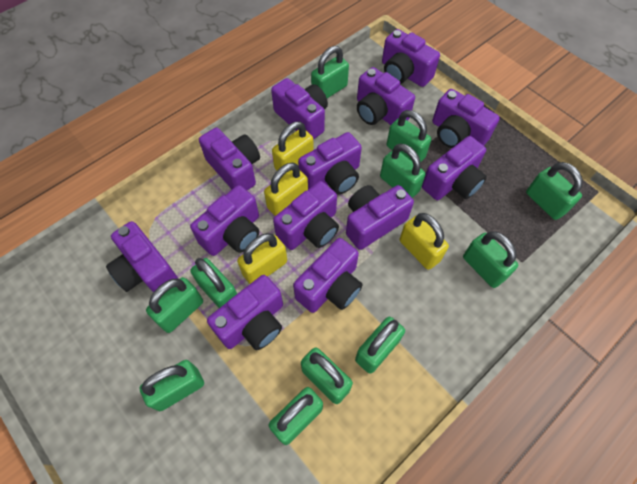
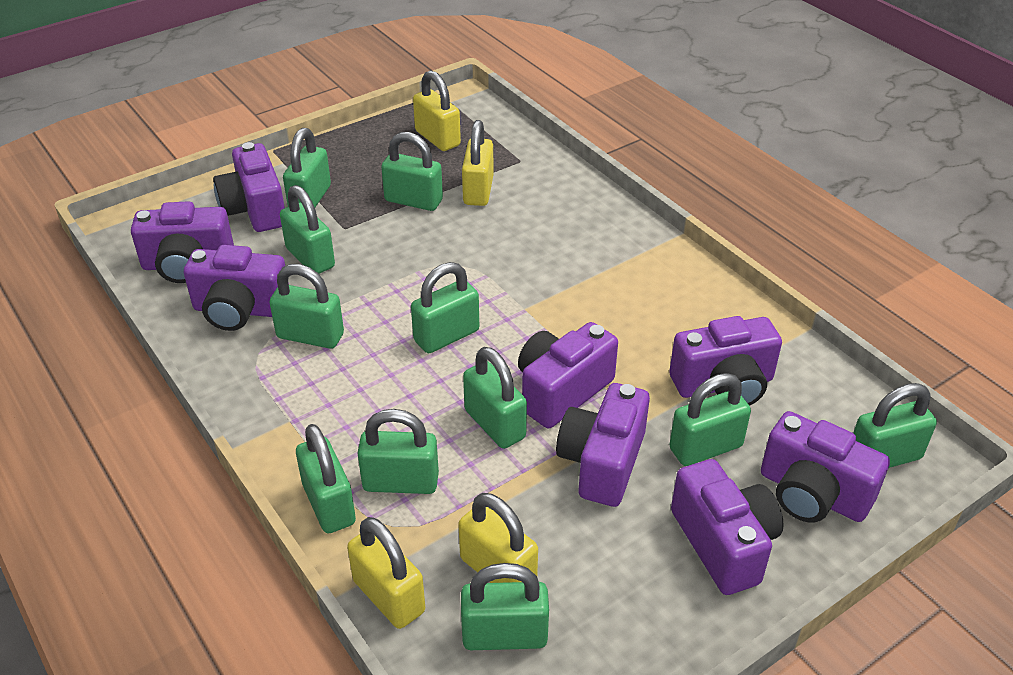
purple camera: 13 -> 8

